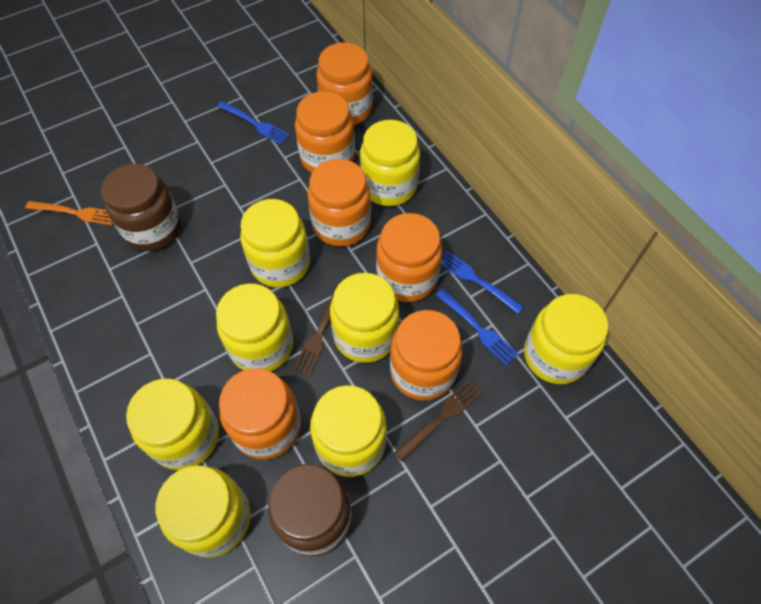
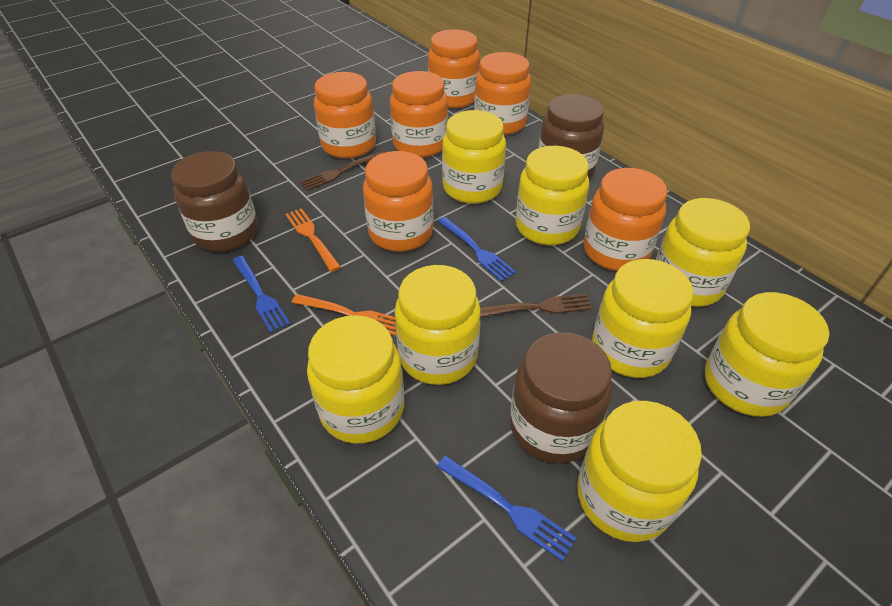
brown jar: 2 -> 3
orange fork: 1 -> 2

